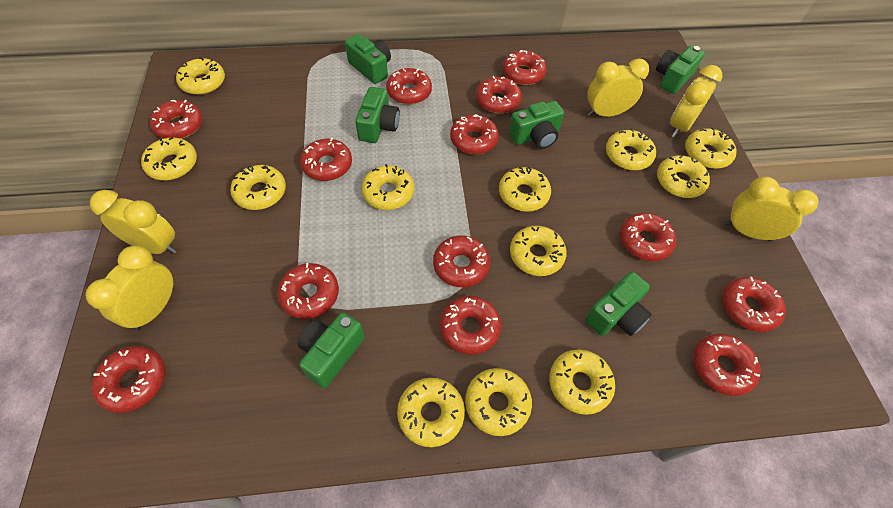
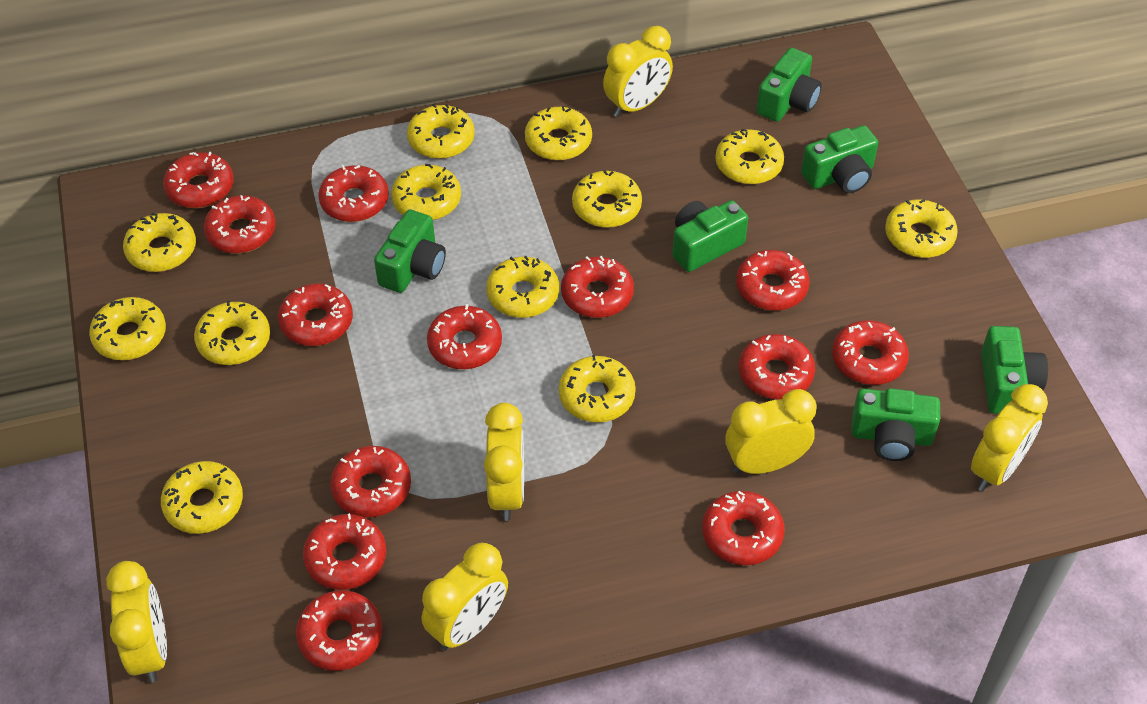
yellow clock: 5 -> 6

